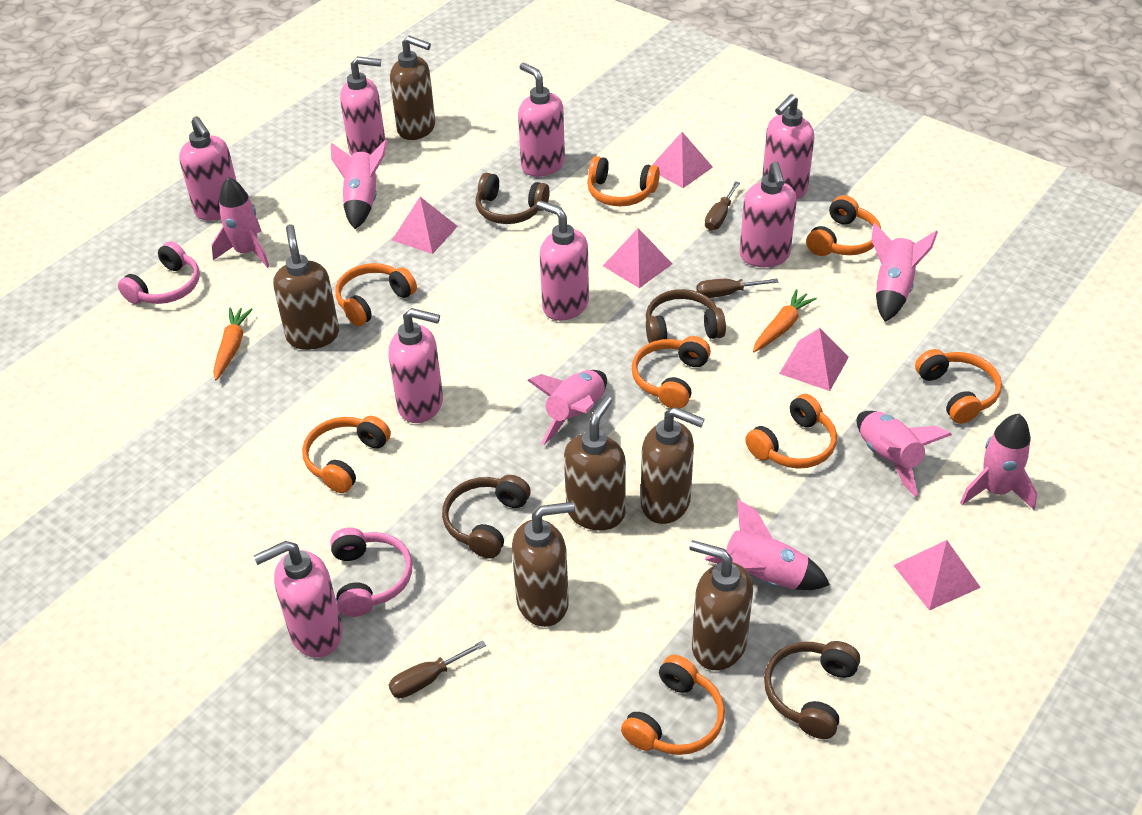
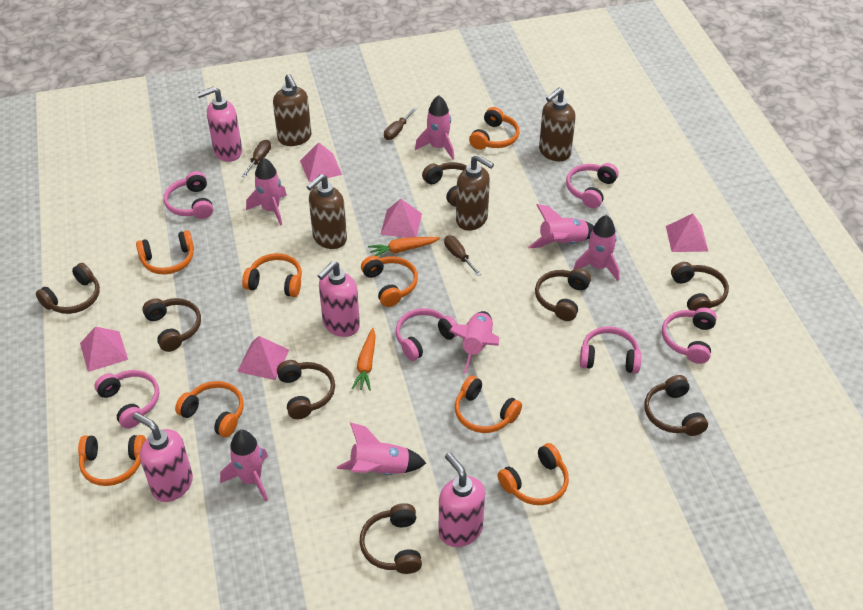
brown headphones: 4 -> 8
brown soap dispenser: 6 -> 4
pink headphones: 2 -> 6
pink soap dispenser: 8 -> 4

